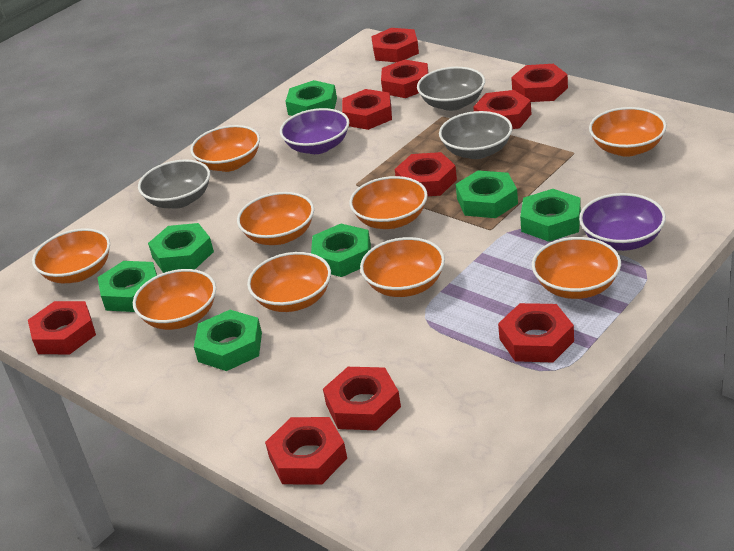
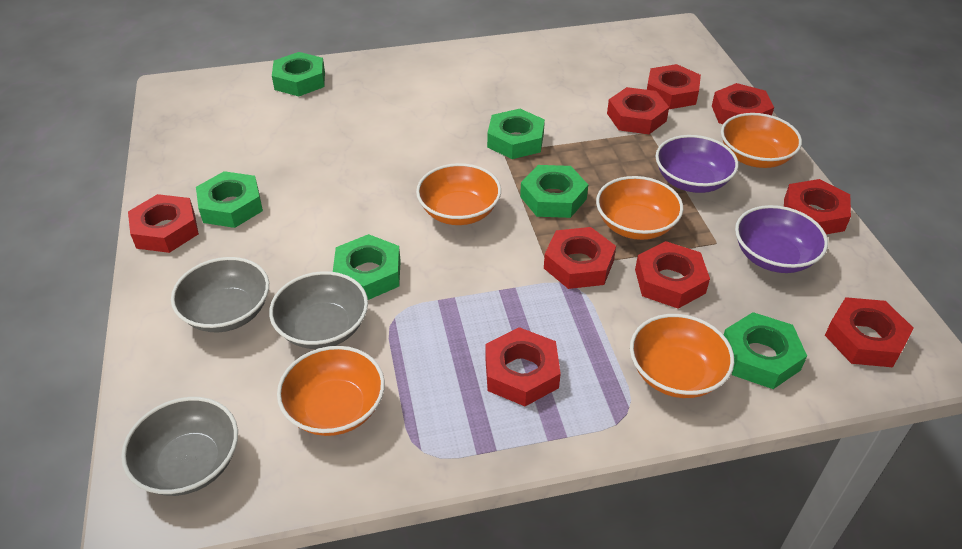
green nut: 7 -> 6
orange bowl: 9 -> 5
red nut: 10 -> 9

